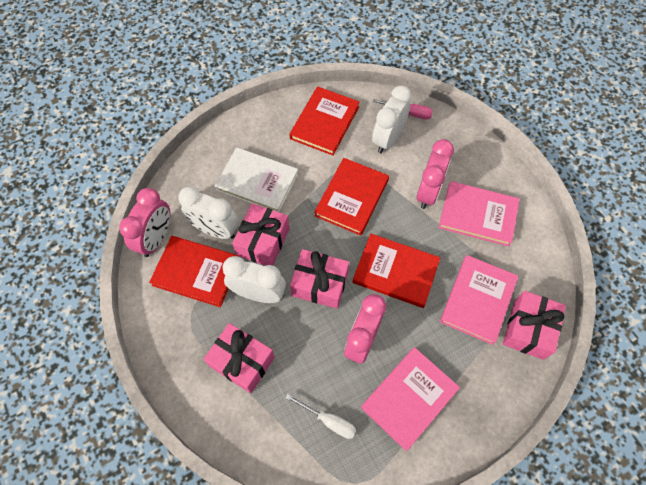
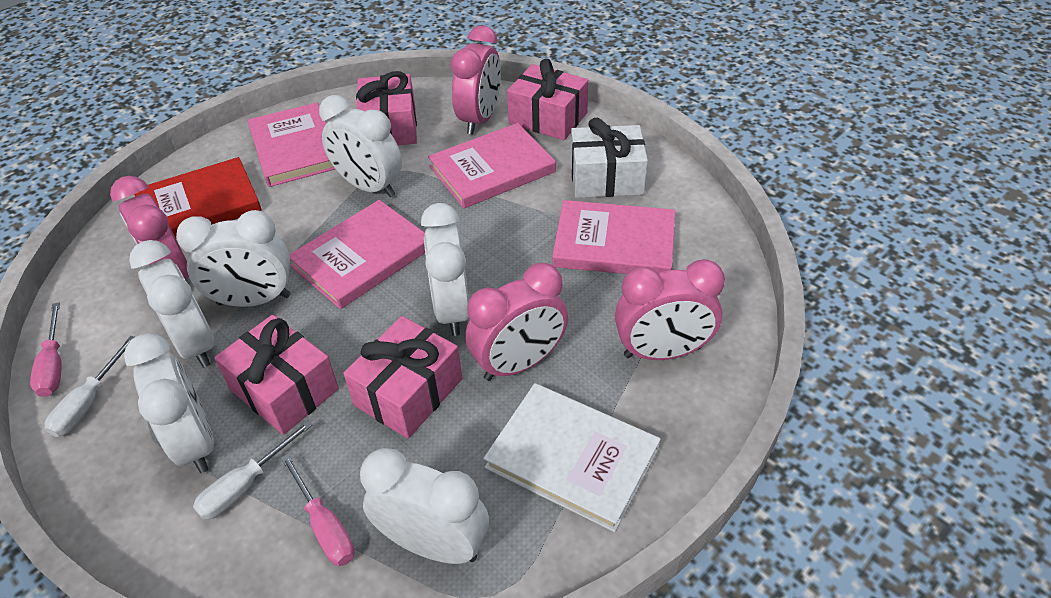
pink book: 3 -> 4
pink clock: 3 -> 4
pink screwdriver: 1 -> 2
red book: 4 -> 1
white clock: 3 -> 6
white gift: 0 -> 1
white screwdriver: 1 -> 2

